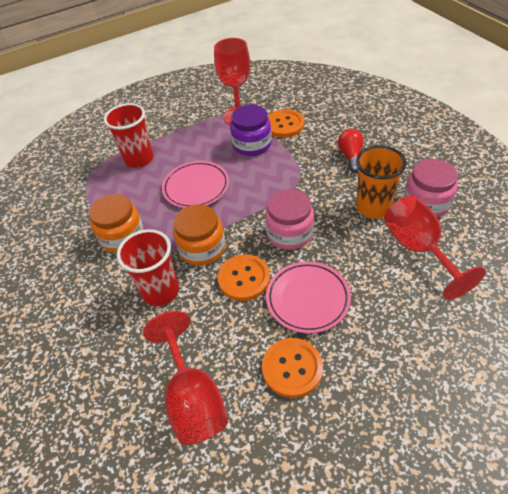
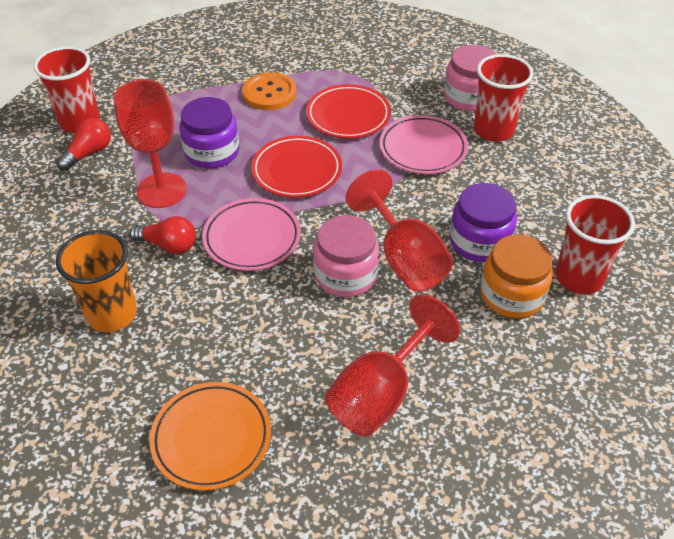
orange button: 3 -> 1
orange jar: 2 -> 1
orange plate: 0 -> 1
purple jar: 1 -> 2
red cup: 2 -> 3
red light bulb: 1 -> 2
red plate: 0 -> 2

